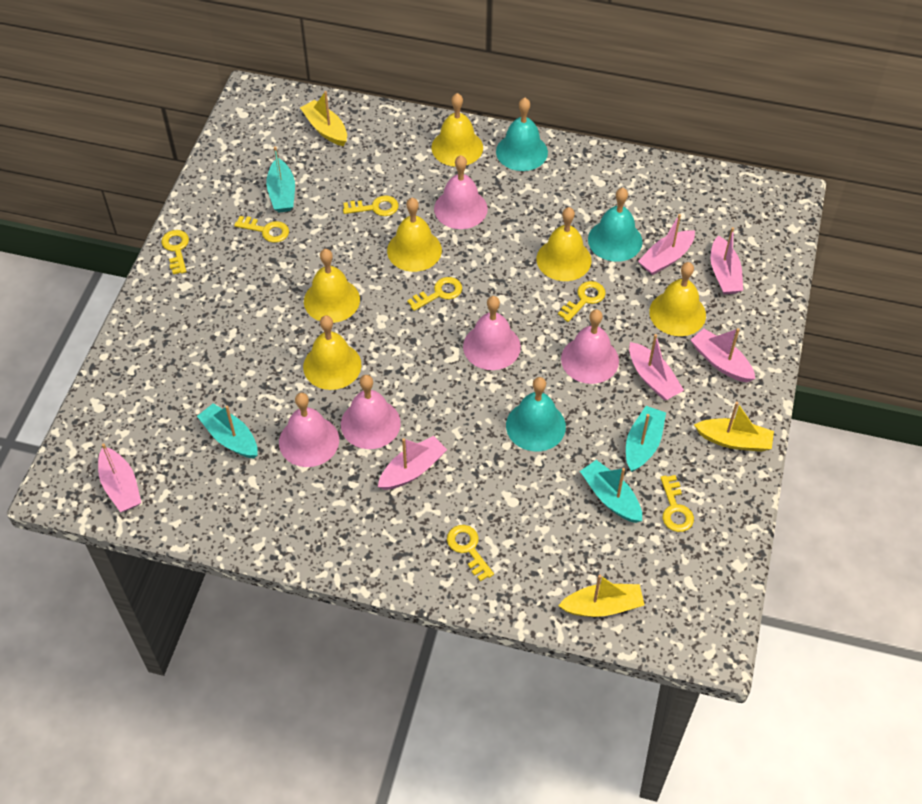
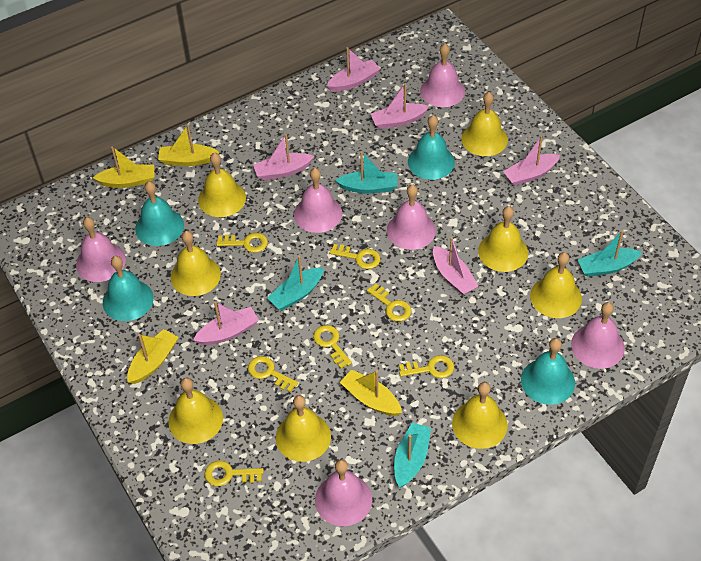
pink bell: 5 -> 6
turquoise bell: 3 -> 4
yellow bell: 6 -> 8
yellow boat: 3 -> 4

